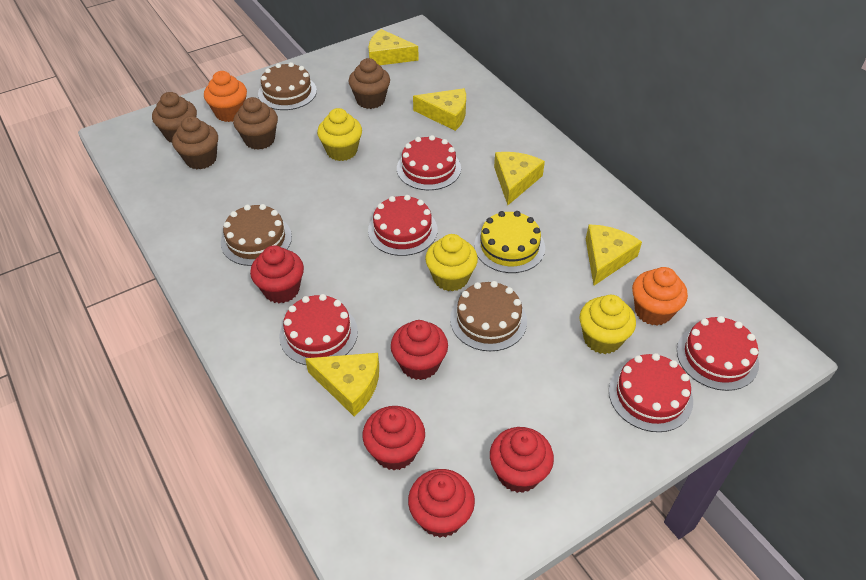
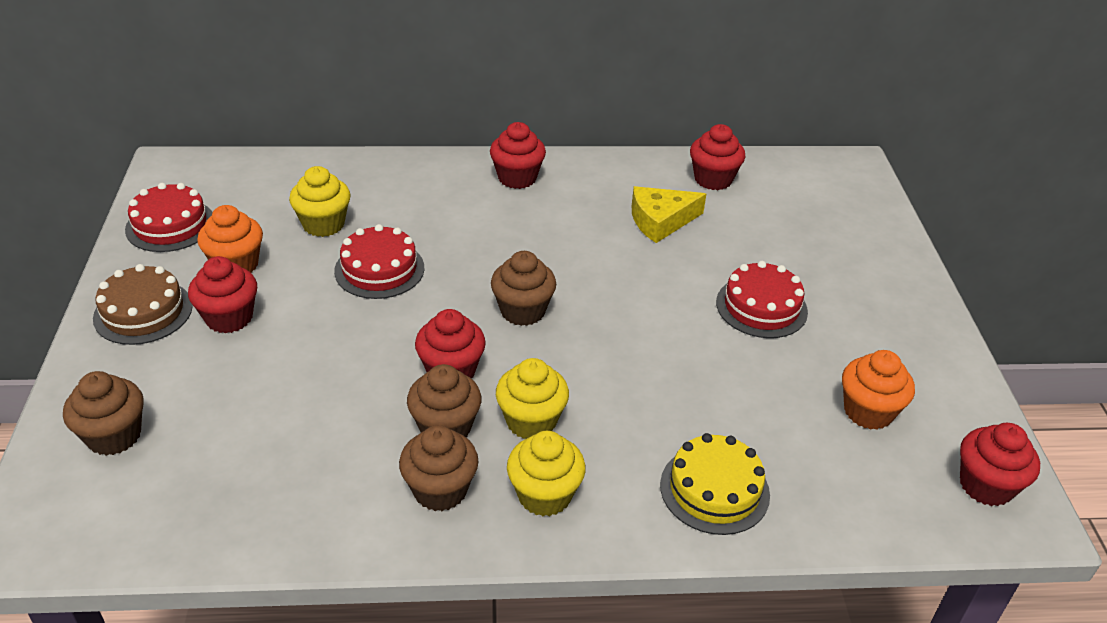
brown cake: 3 -> 1
red cake: 5 -> 3
yellow cheese: 5 -> 1

